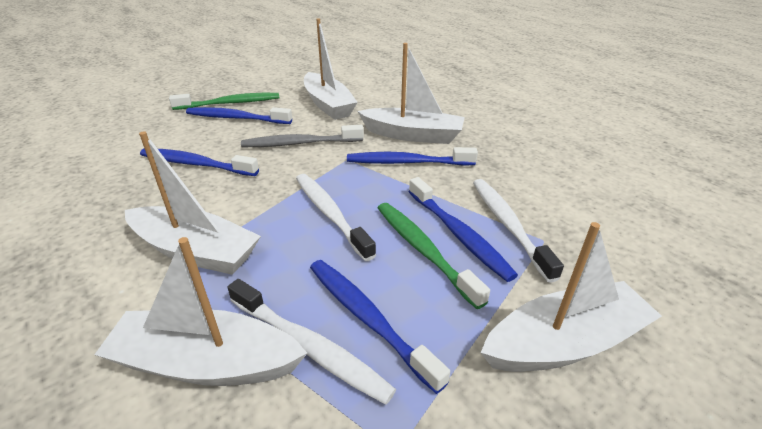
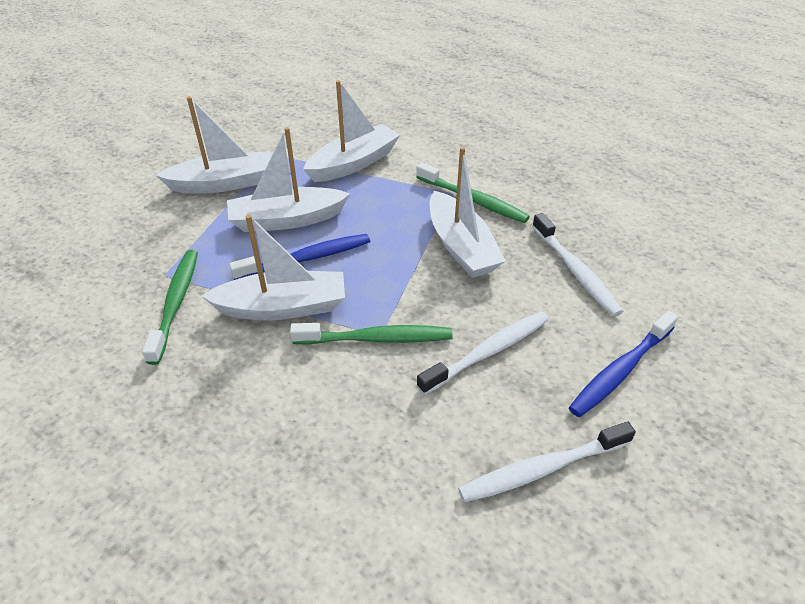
blue toothbrush: 5 -> 2
green toothbrush: 2 -> 3
grey toothbrush: 1 -> 0

